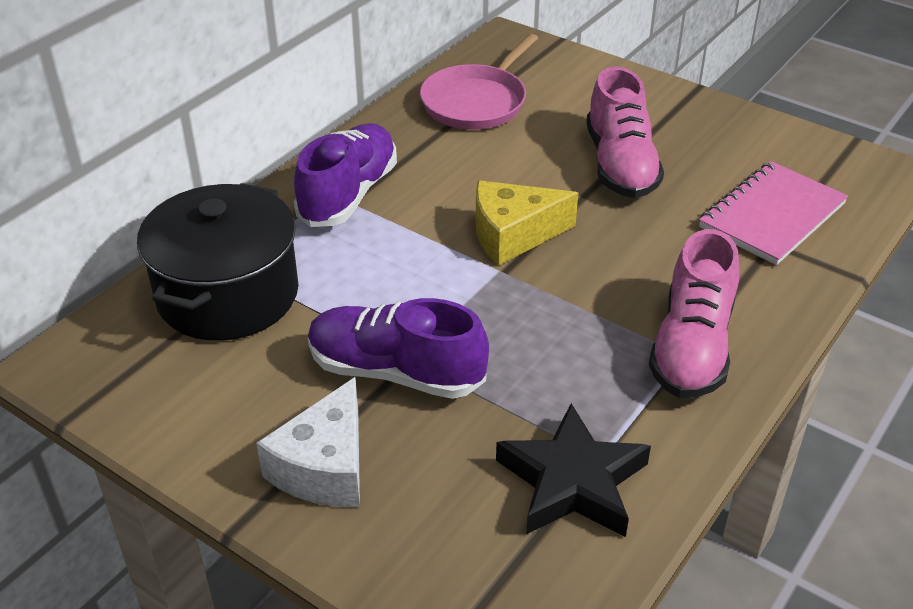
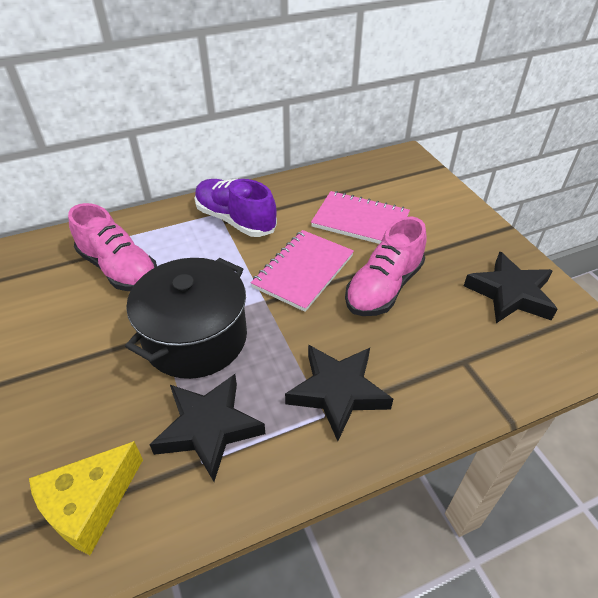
black star: 1 -> 3
pink notebook: 1 -> 2
pink pan: 1 -> 0
purple shoe: 2 -> 1
white cheese: 1 -> 0

